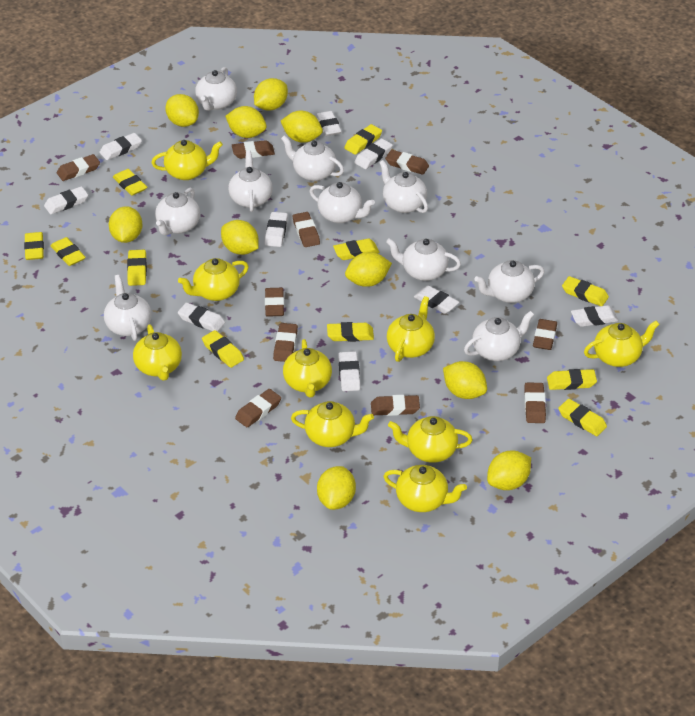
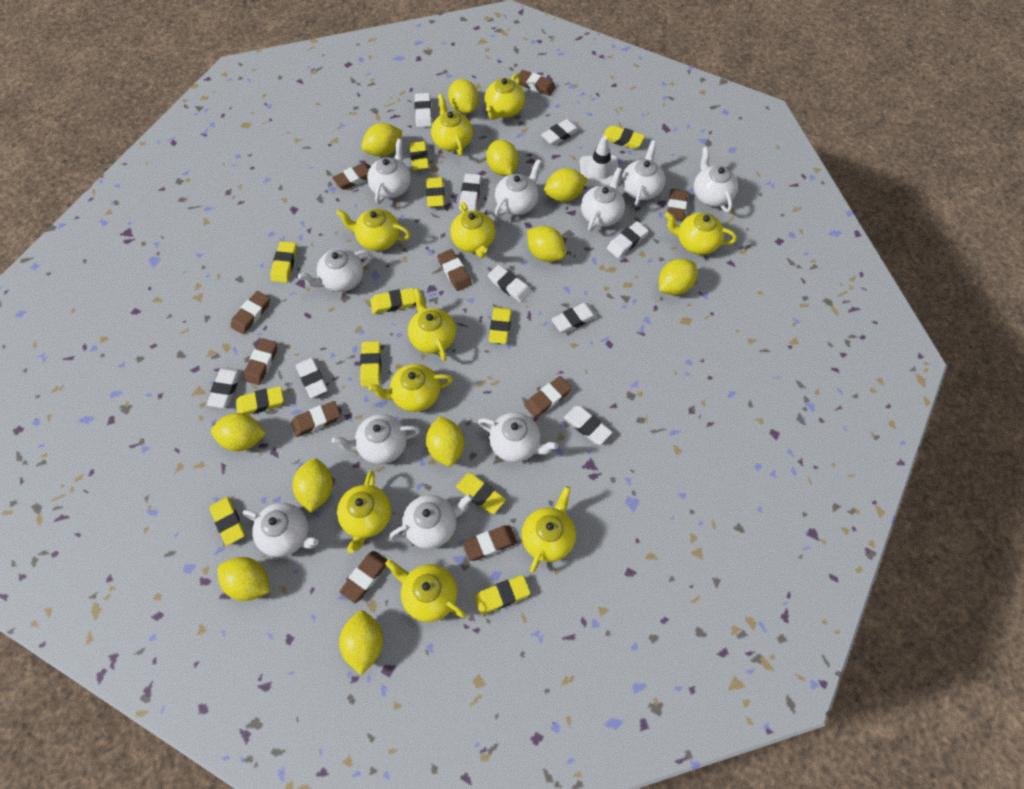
white traffic cone: 0 -> 1
yellow lemon: 10 -> 11
yellow teapot: 9 -> 10

